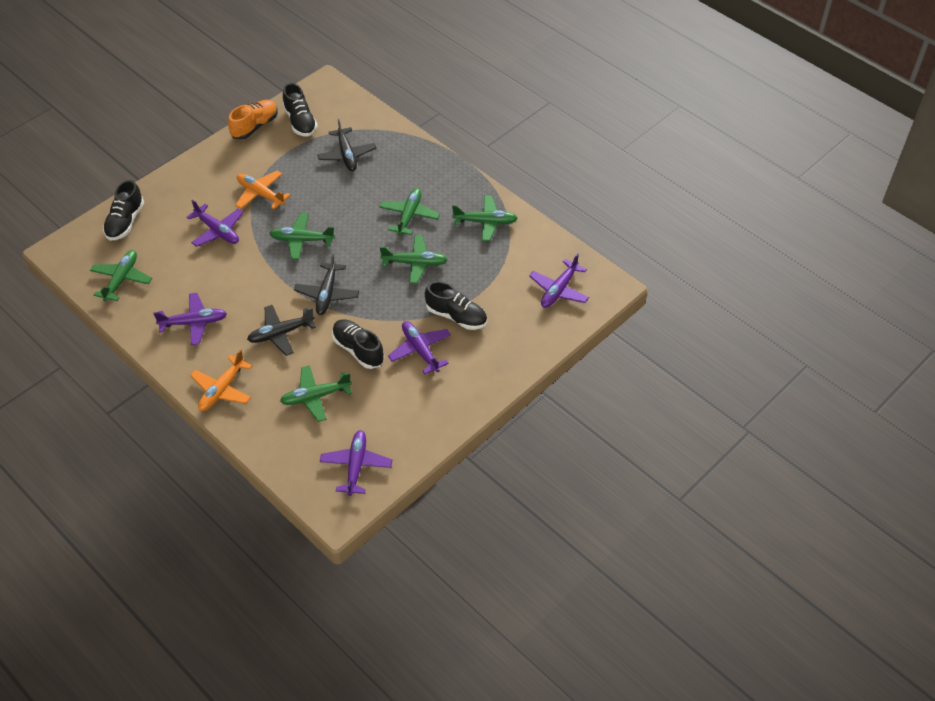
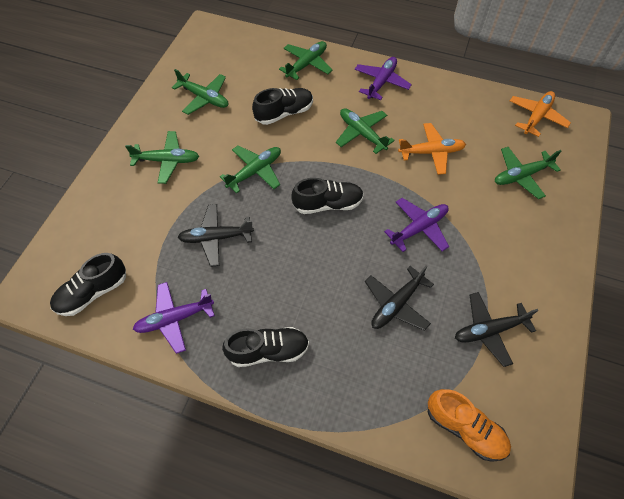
purple plane: 5 -> 3

